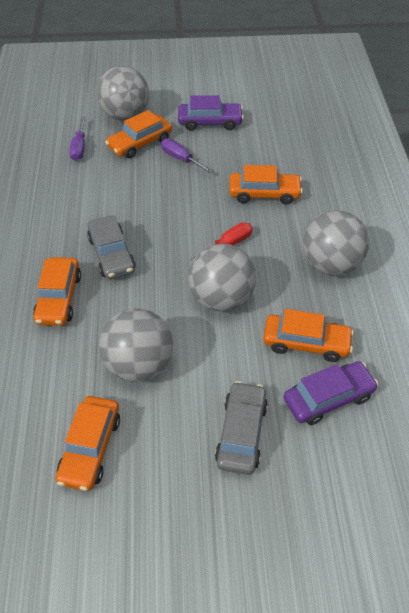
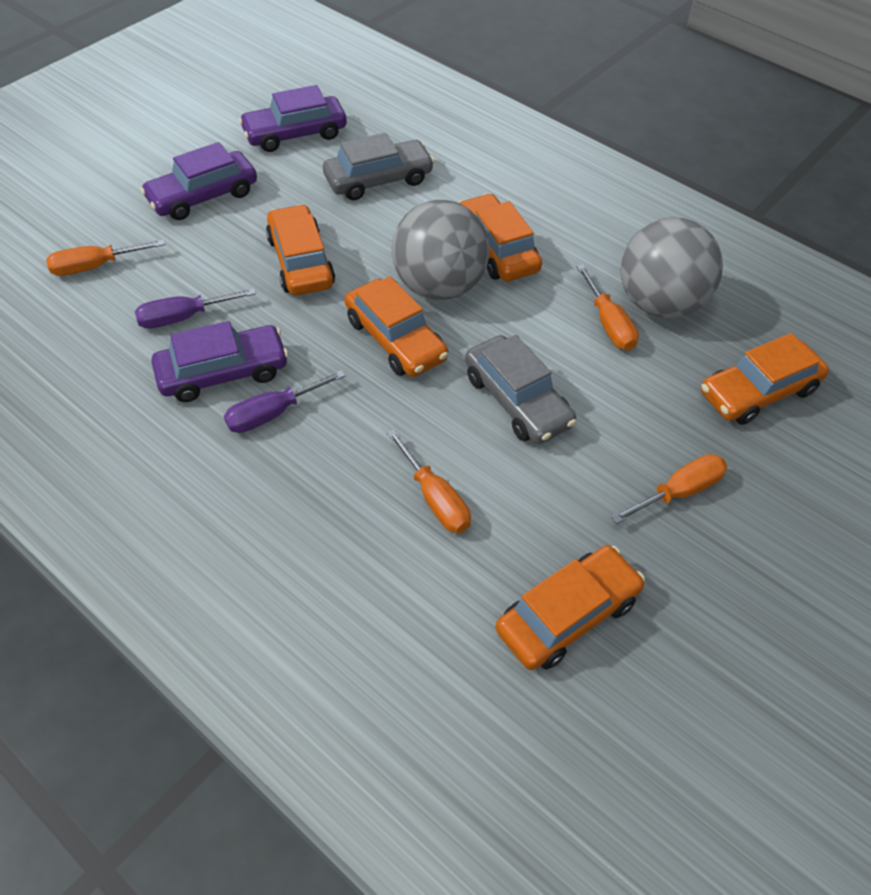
grey ball: 4 -> 2
orange screwdriver: 0 -> 4
purple car: 2 -> 3
red screwdriver: 1 -> 0

